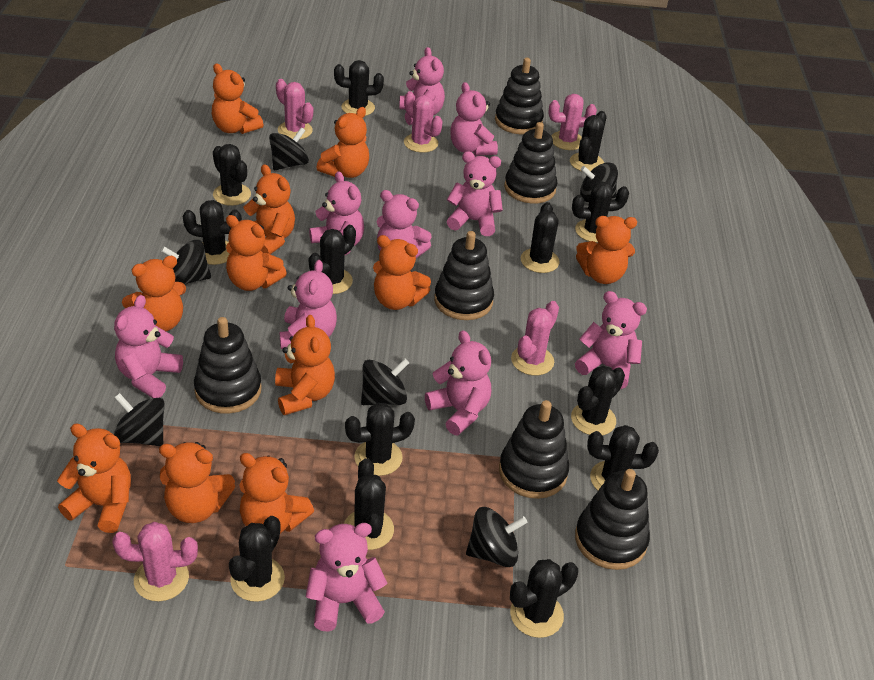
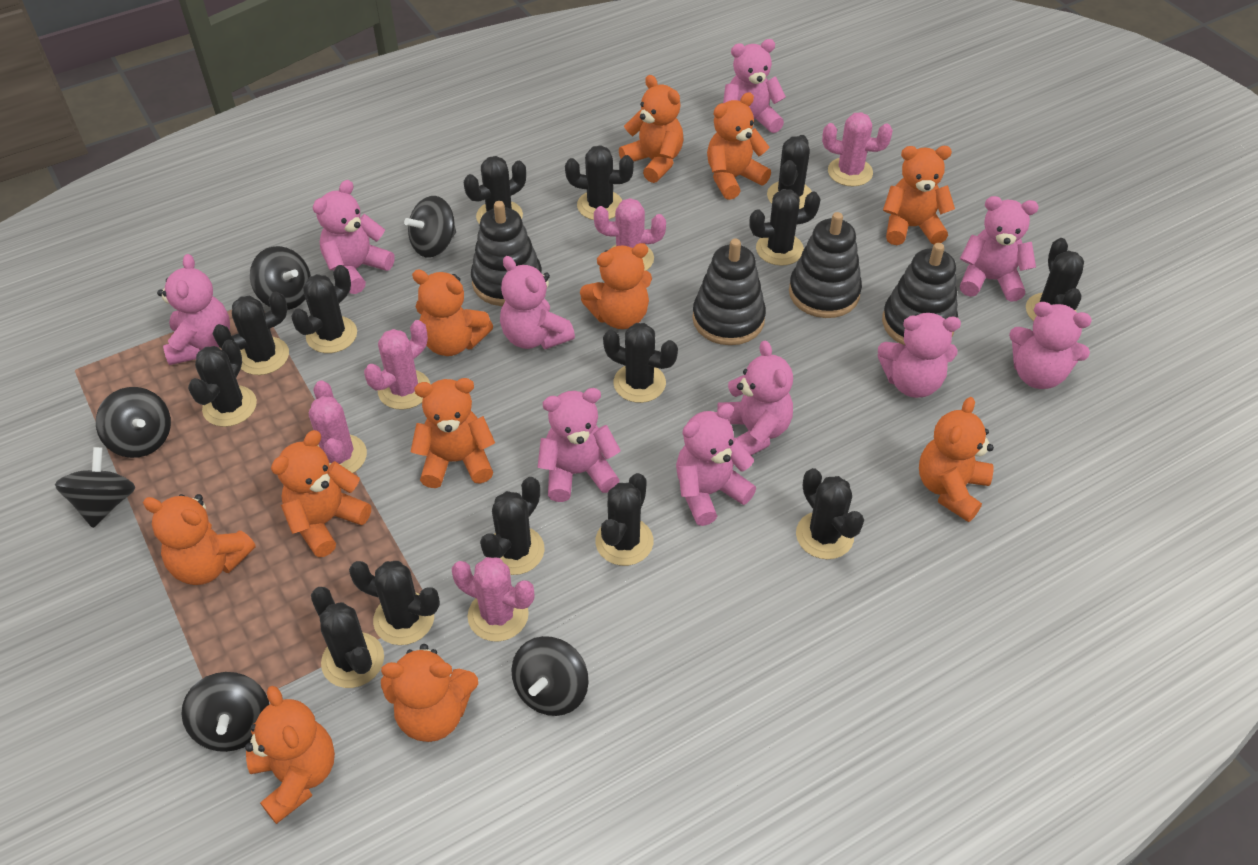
black cactus: 13 -> 14
black stacking toy: 6 -> 4

